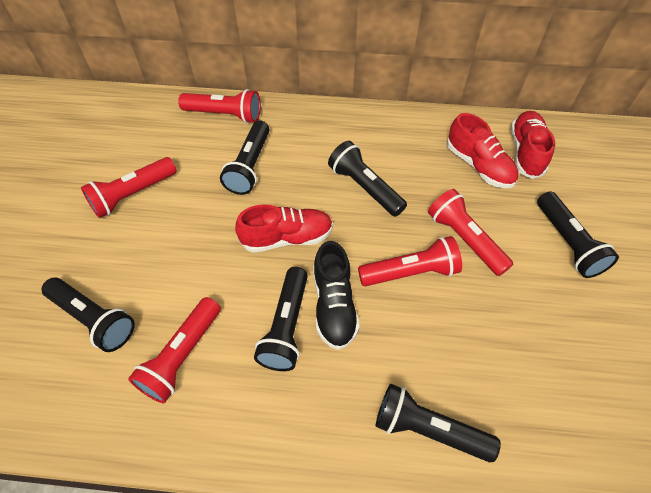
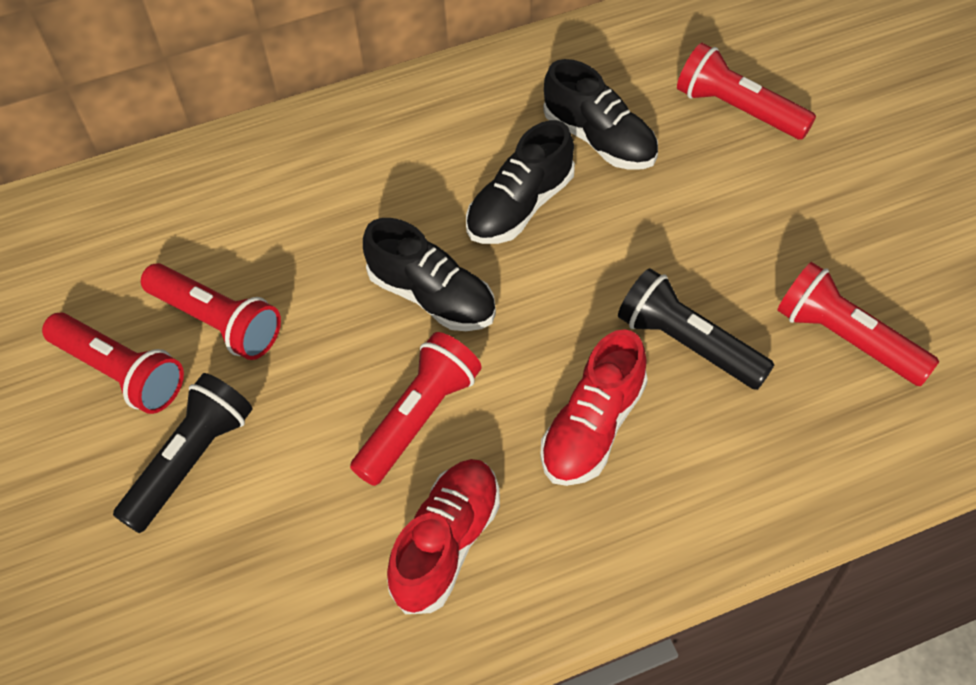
black flashlight: 6 -> 2
black shoe: 1 -> 3
red shoe: 3 -> 2

